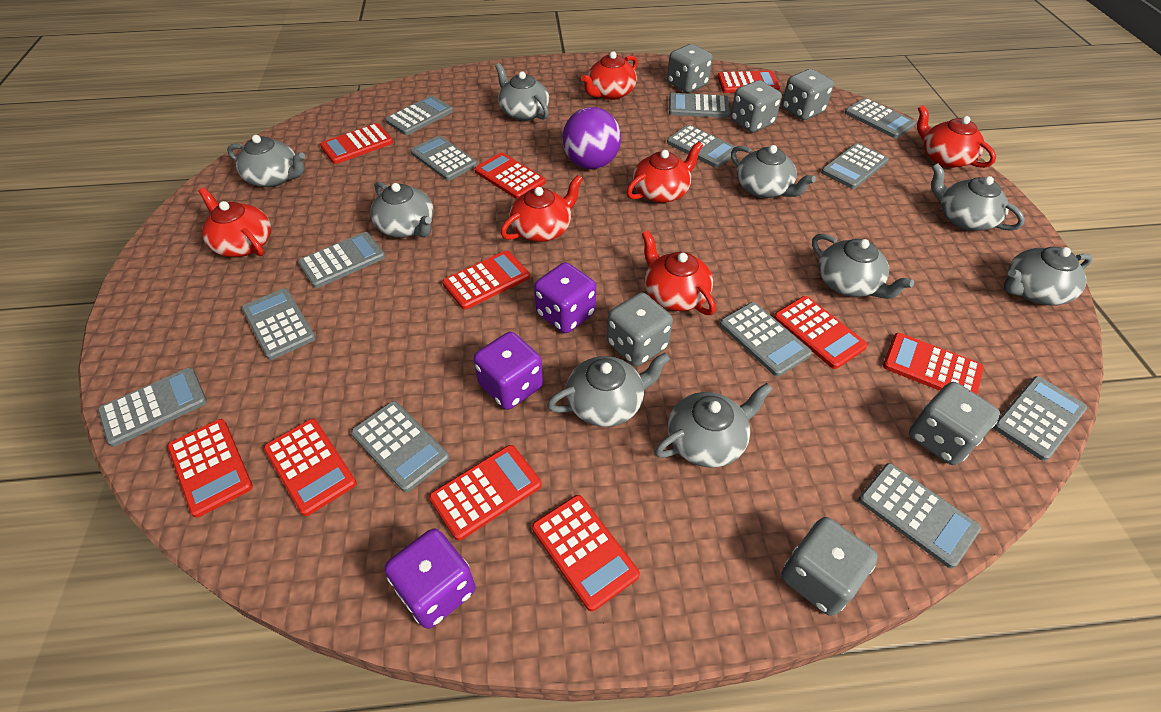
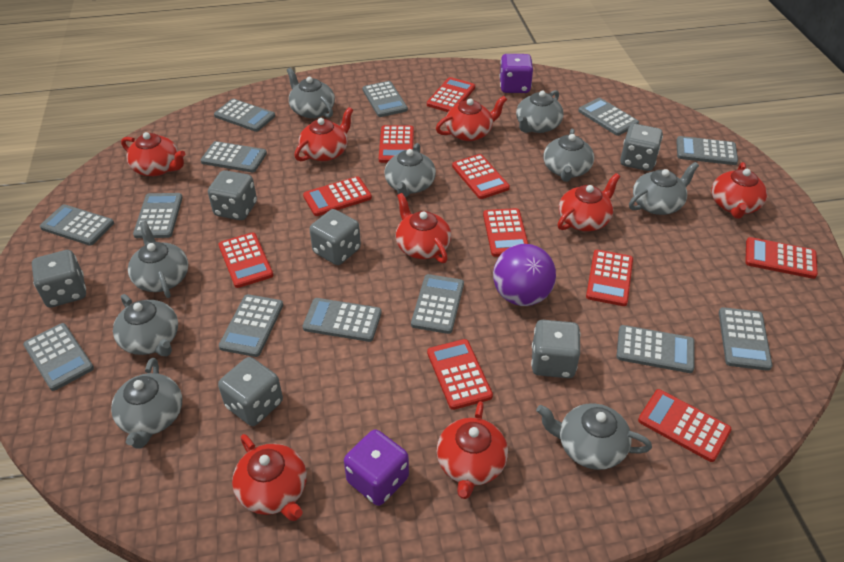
purple dice: 3 -> 2
red teapot: 6 -> 8

